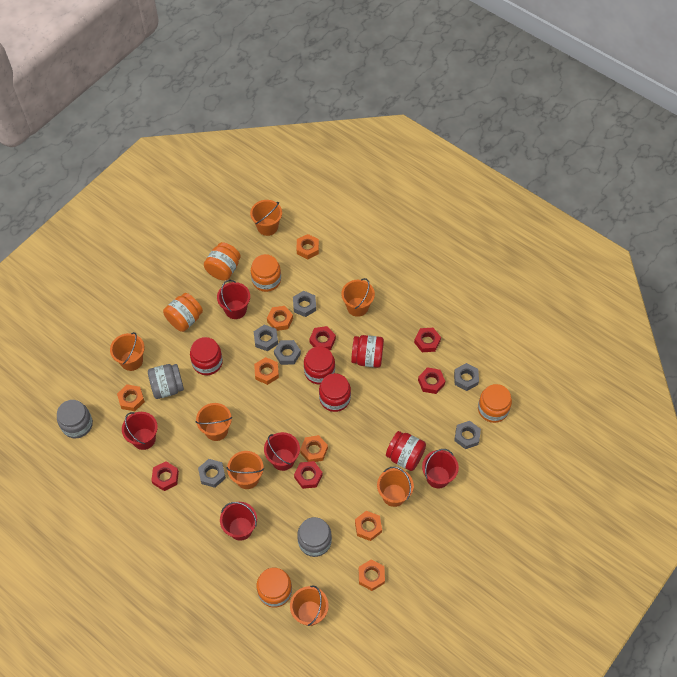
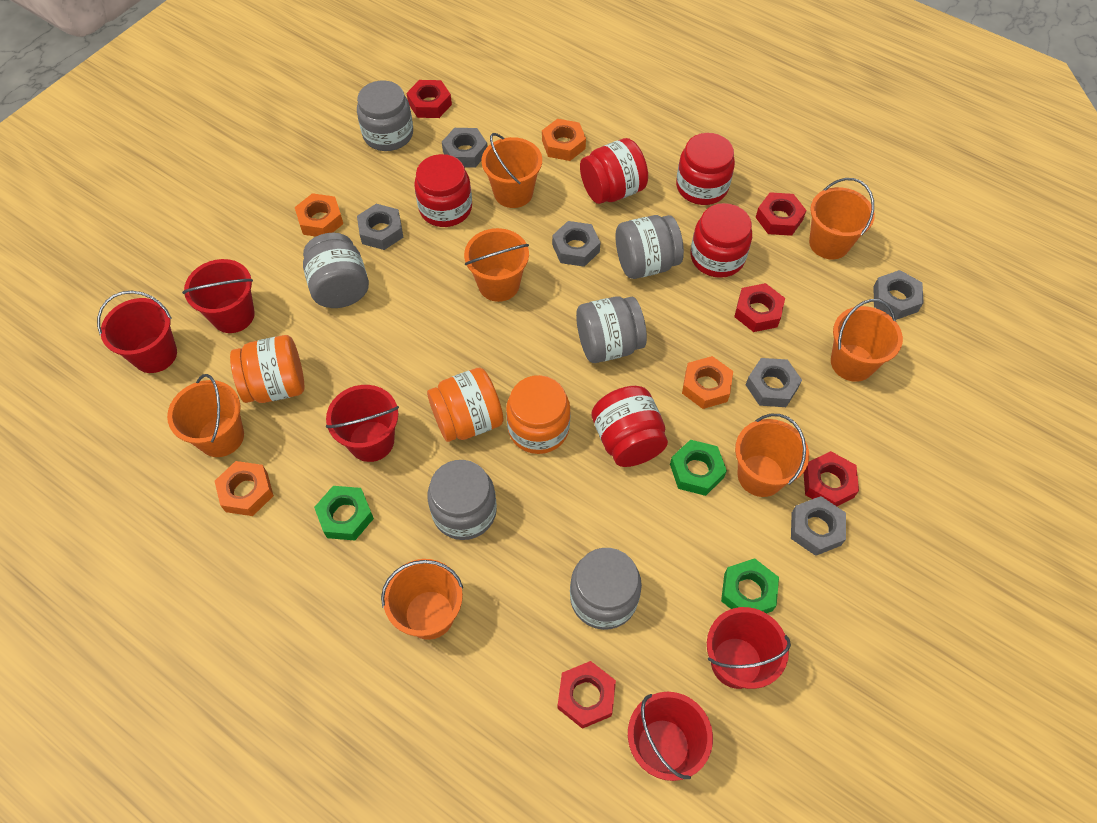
green nut: 0 -> 3
grey jar: 3 -> 6
orange jar: 5 -> 3
orange nut: 7 -> 4

